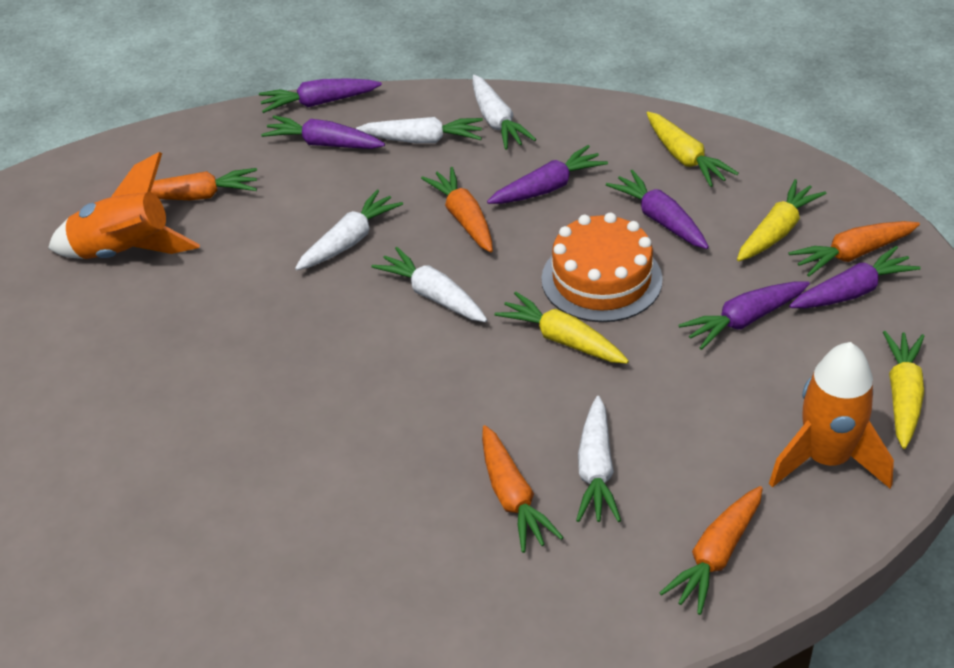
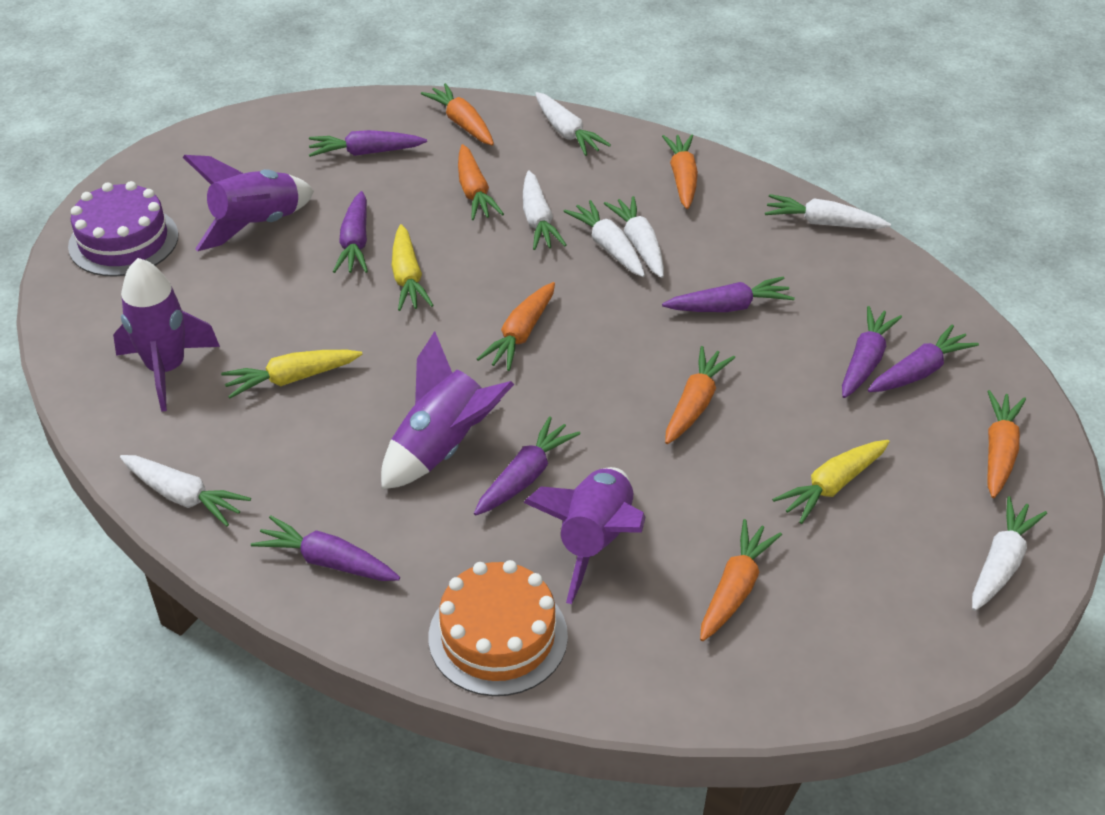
orange carrot: 5 -> 7
orange rocket: 2 -> 0
purple cake: 0 -> 1
purple carrot: 6 -> 7
purple rocket: 0 -> 4
white carrot: 5 -> 7
yellow carrot: 4 -> 3

